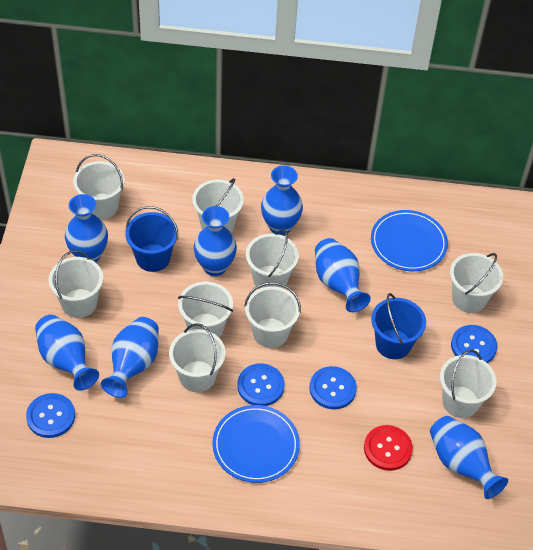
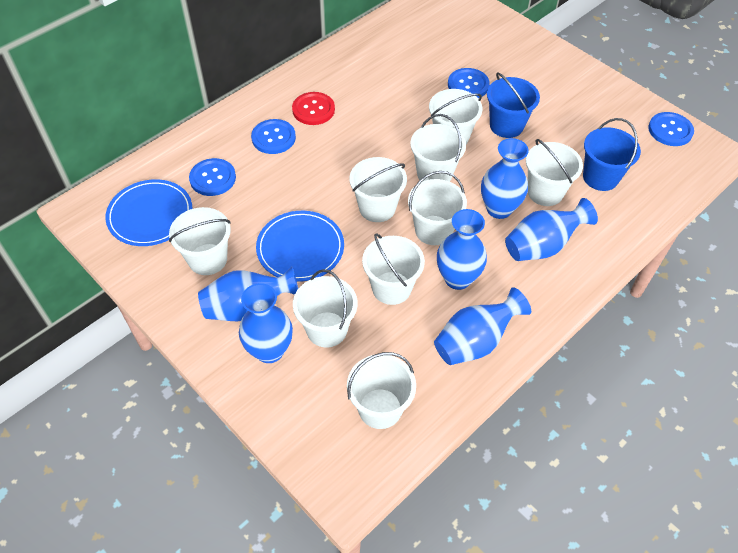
blue vase: 7 -> 6

